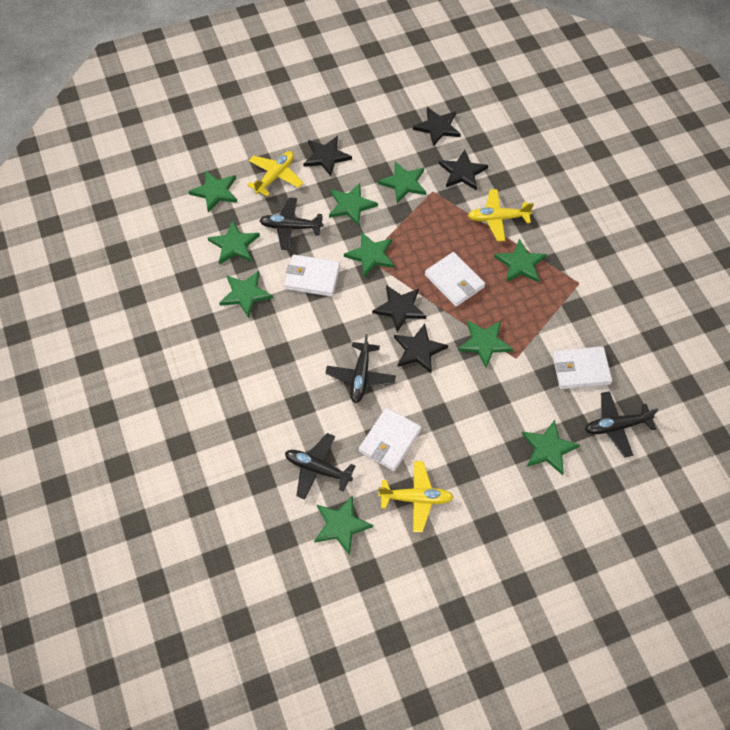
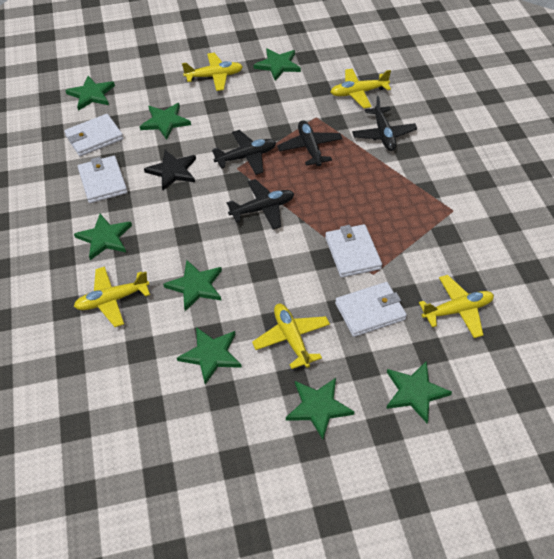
black star: 5 -> 1
green star: 10 -> 8
yellow plane: 3 -> 5

